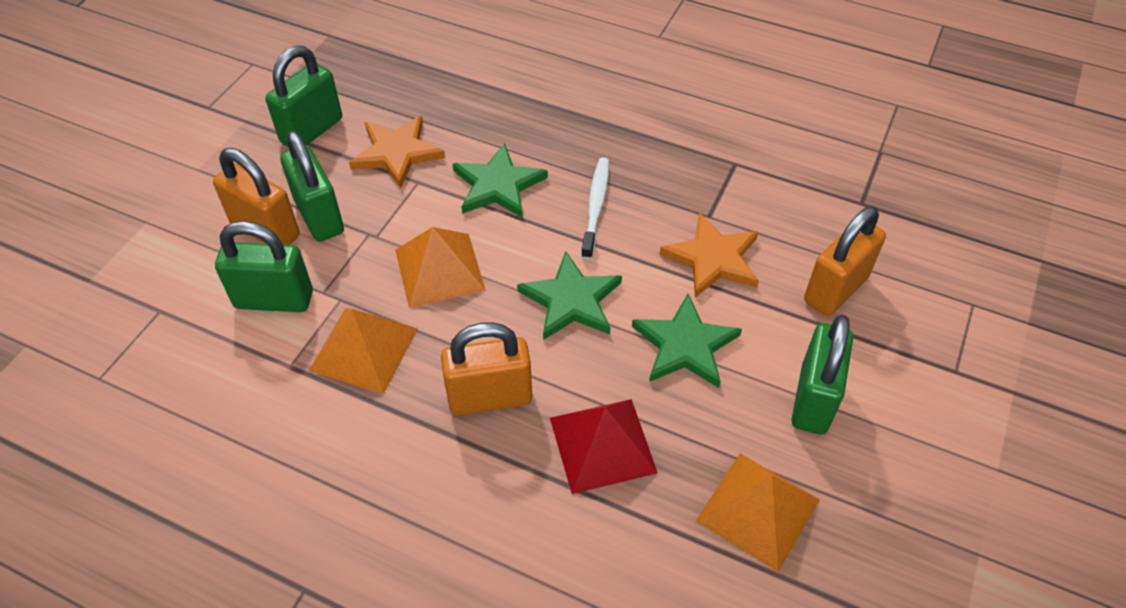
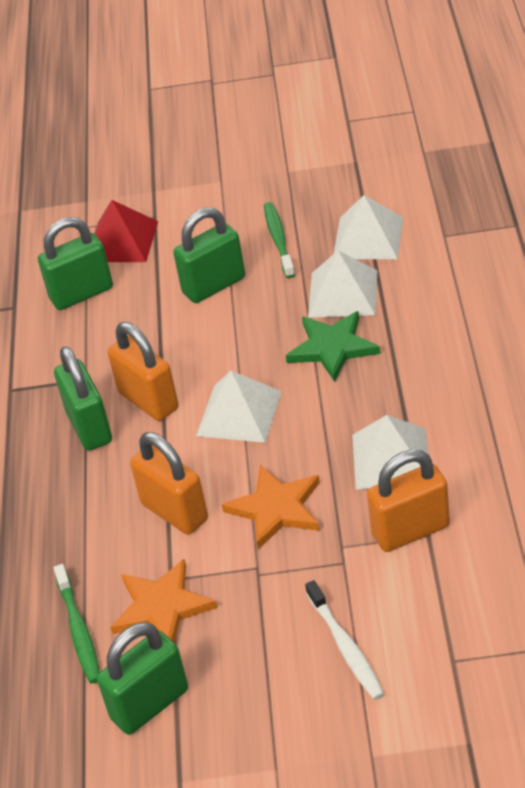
green star: 3 -> 1
green toothbrush: 0 -> 2
orange pyramid: 3 -> 0
white pyramid: 0 -> 4

